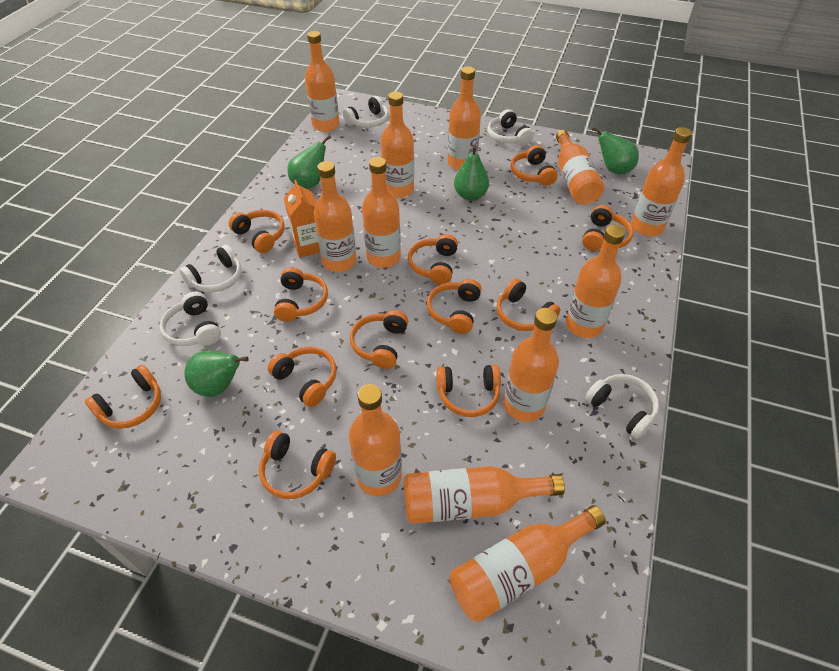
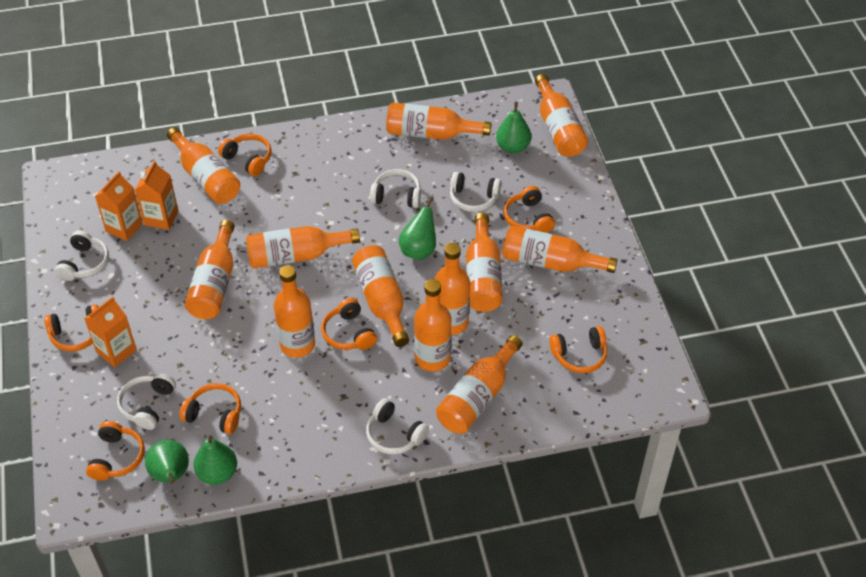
orange carton: 1 -> 3
orange headphones: 12 -> 7

